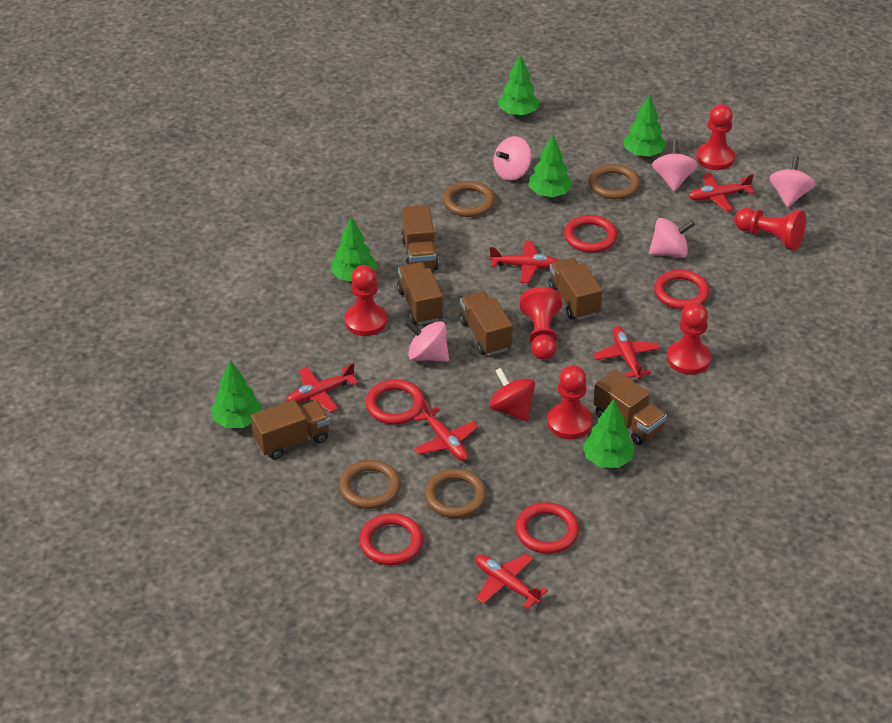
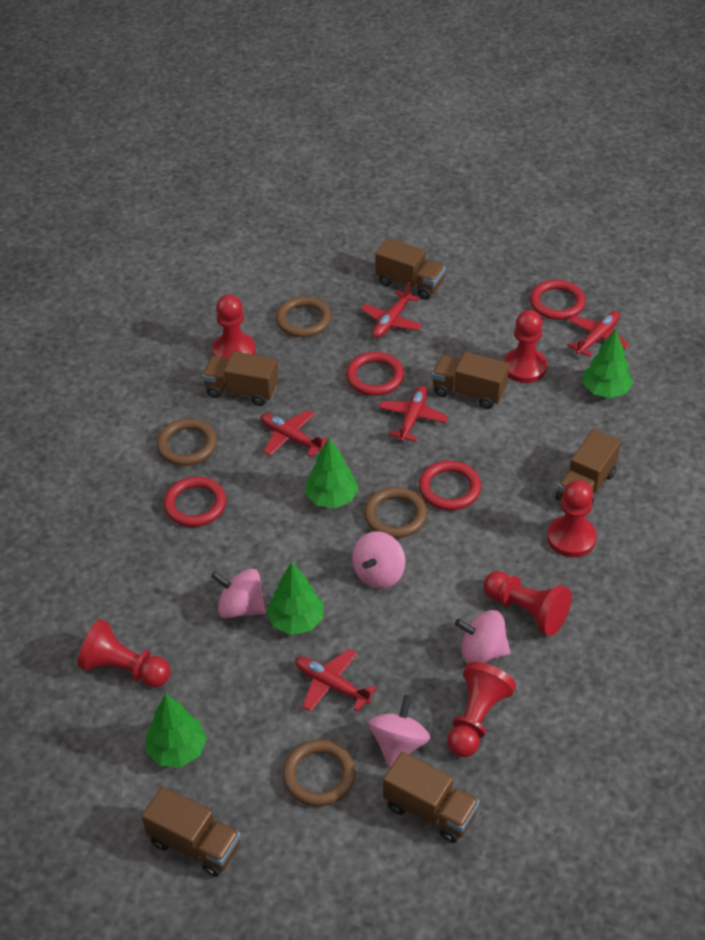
green tree: 6 -> 4
pink spinning top: 5 -> 4
red plane: 6 -> 5
red ring: 5 -> 4
red spinning top: 1 -> 0

